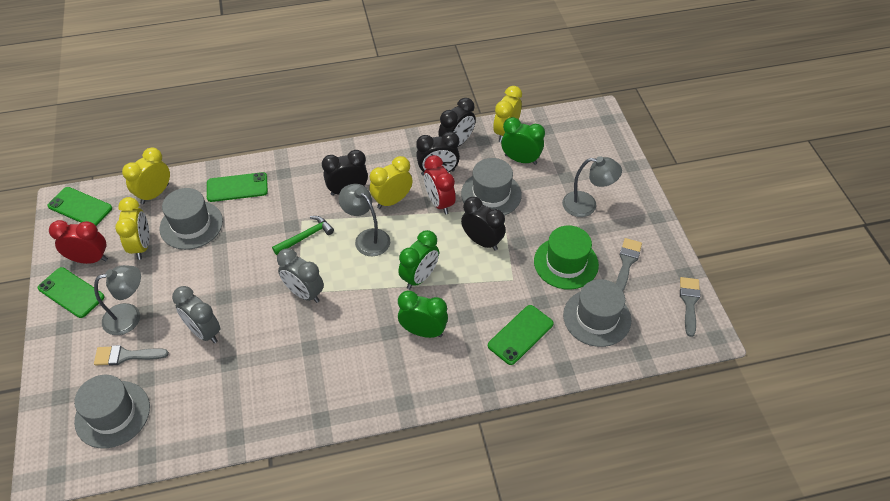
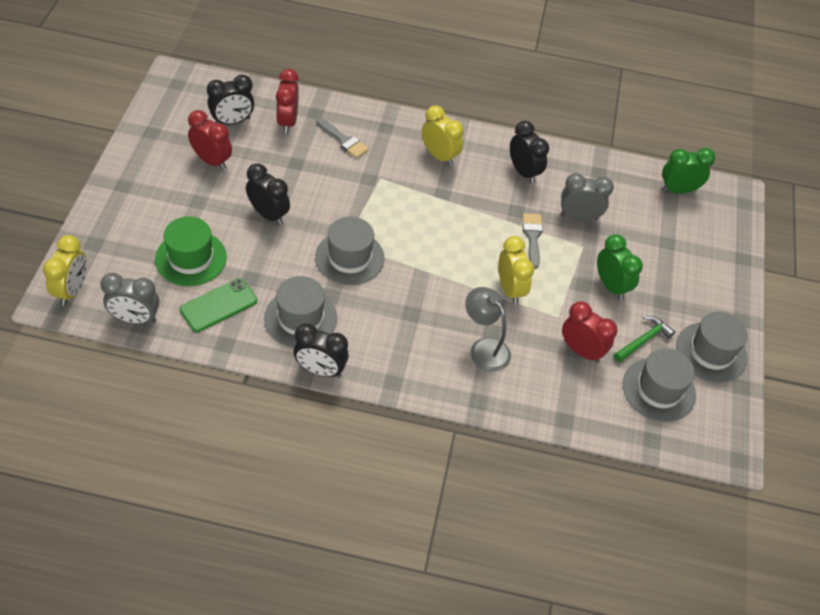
green clock: 3 -> 2
green phone: 4 -> 1
grey brush: 3 -> 2
grey lamp: 3 -> 1
red clock: 2 -> 3
yellow clock: 4 -> 3

